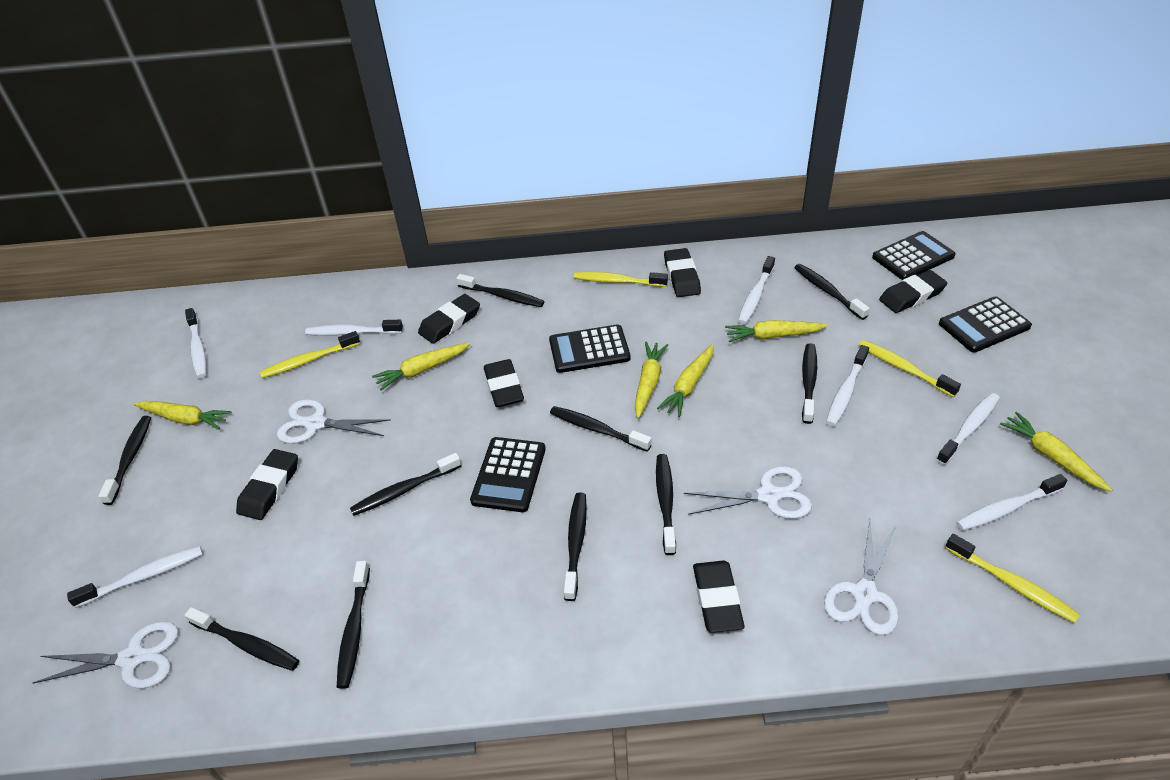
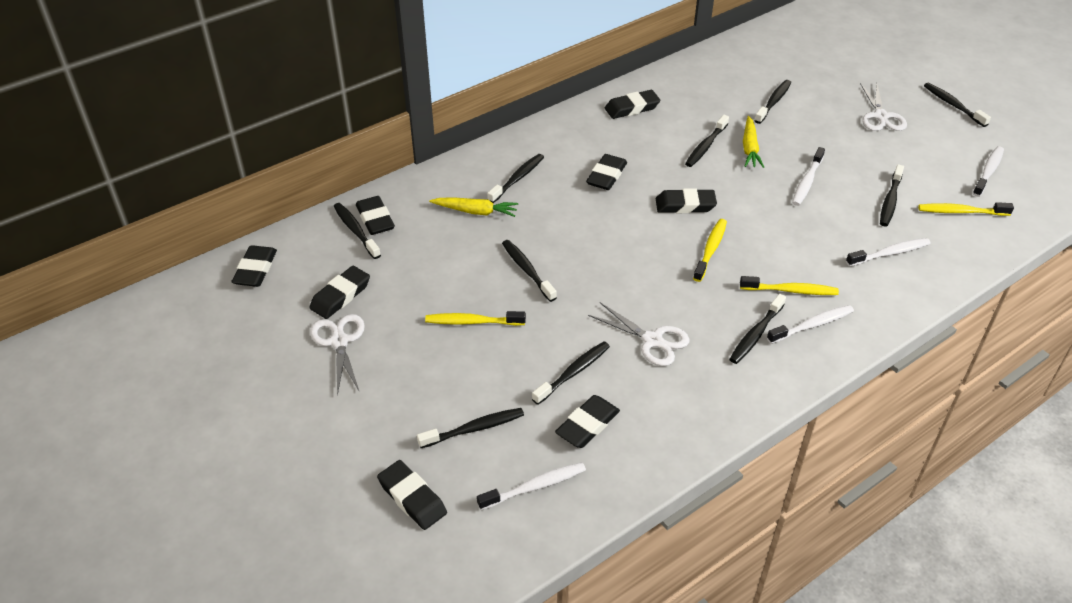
black calculator: 4 -> 0
black eraser: 6 -> 8
white scissors: 4 -> 3
white toothbrush: 7 -> 5
yellow carrot: 6 -> 2

